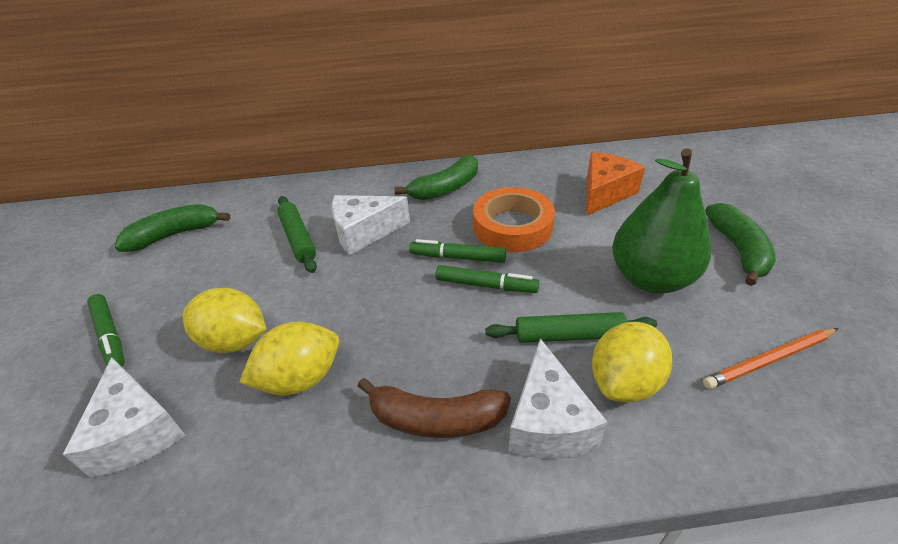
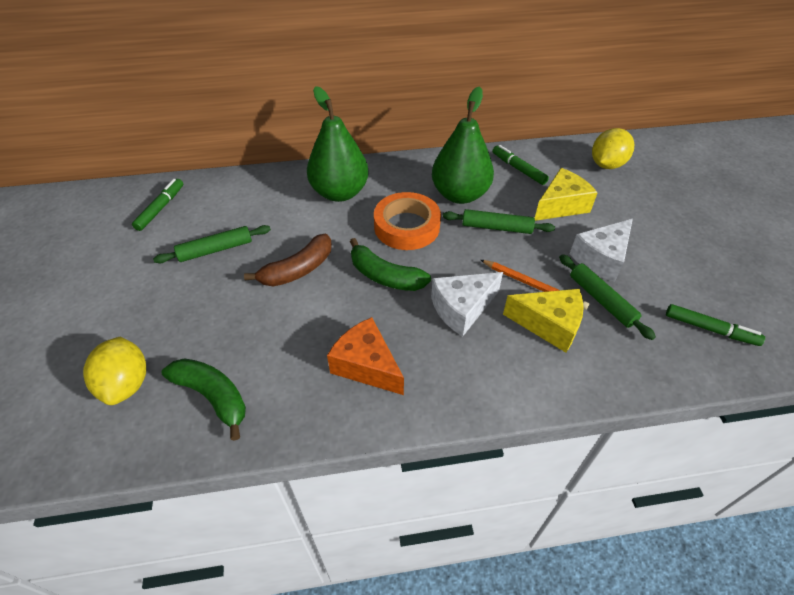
green banana: 3 -> 2
green pear: 1 -> 2
green rolling pin: 2 -> 3
white cheese: 3 -> 2
yellow cheese: 0 -> 2
yellow lemon: 3 -> 2

